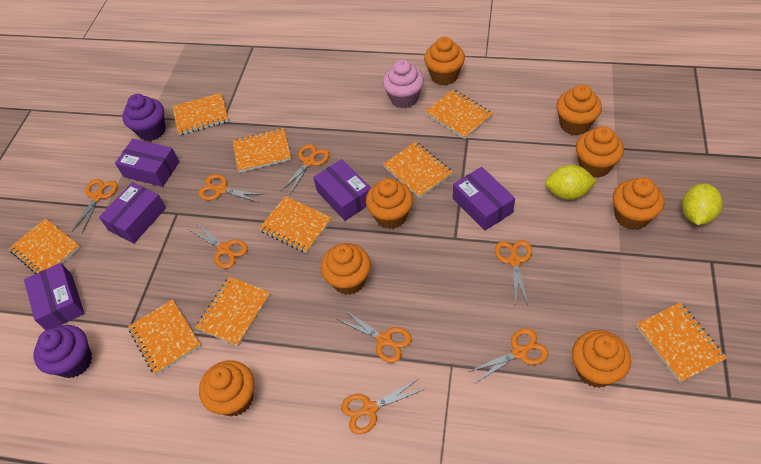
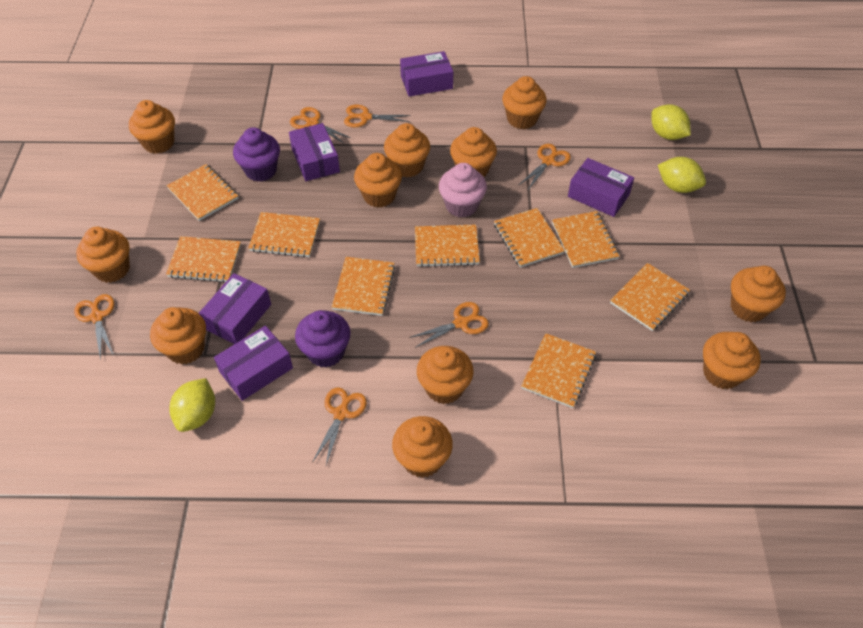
orange cupcake: 8 -> 11
orange scissors: 8 -> 6
yellow lemon: 2 -> 3

